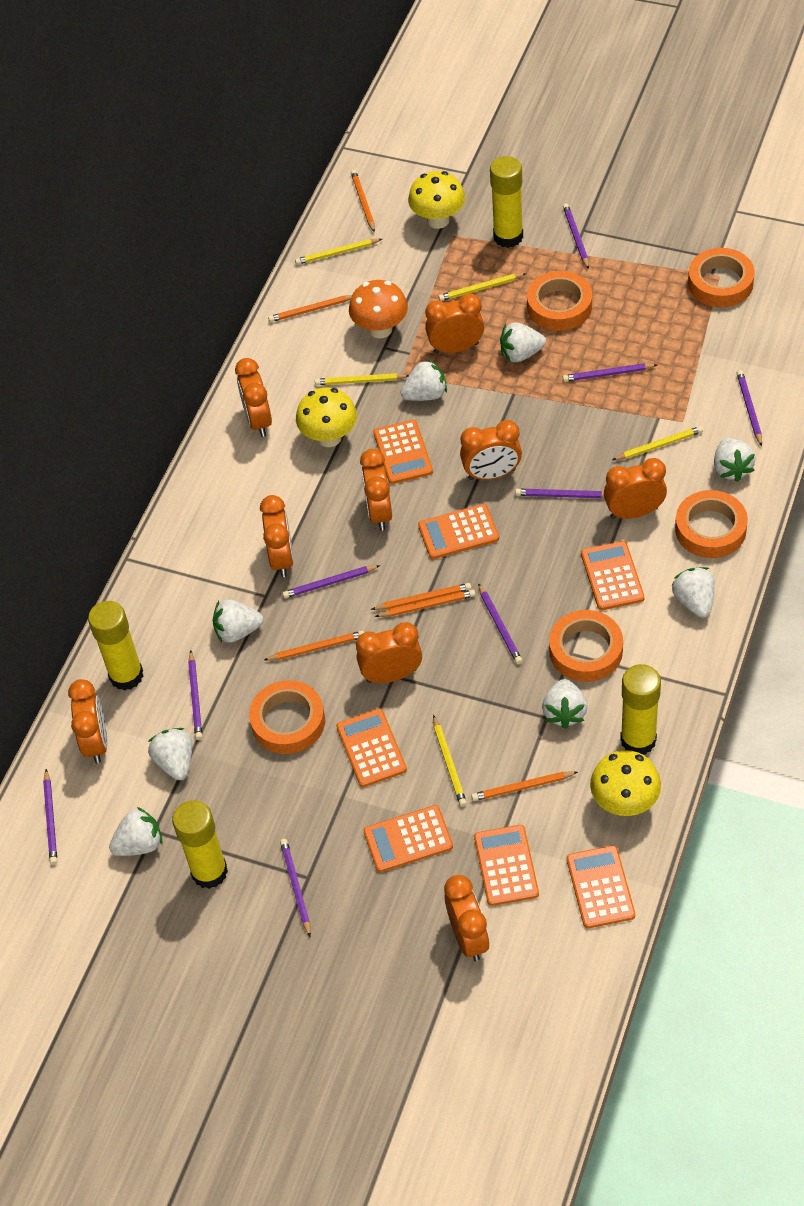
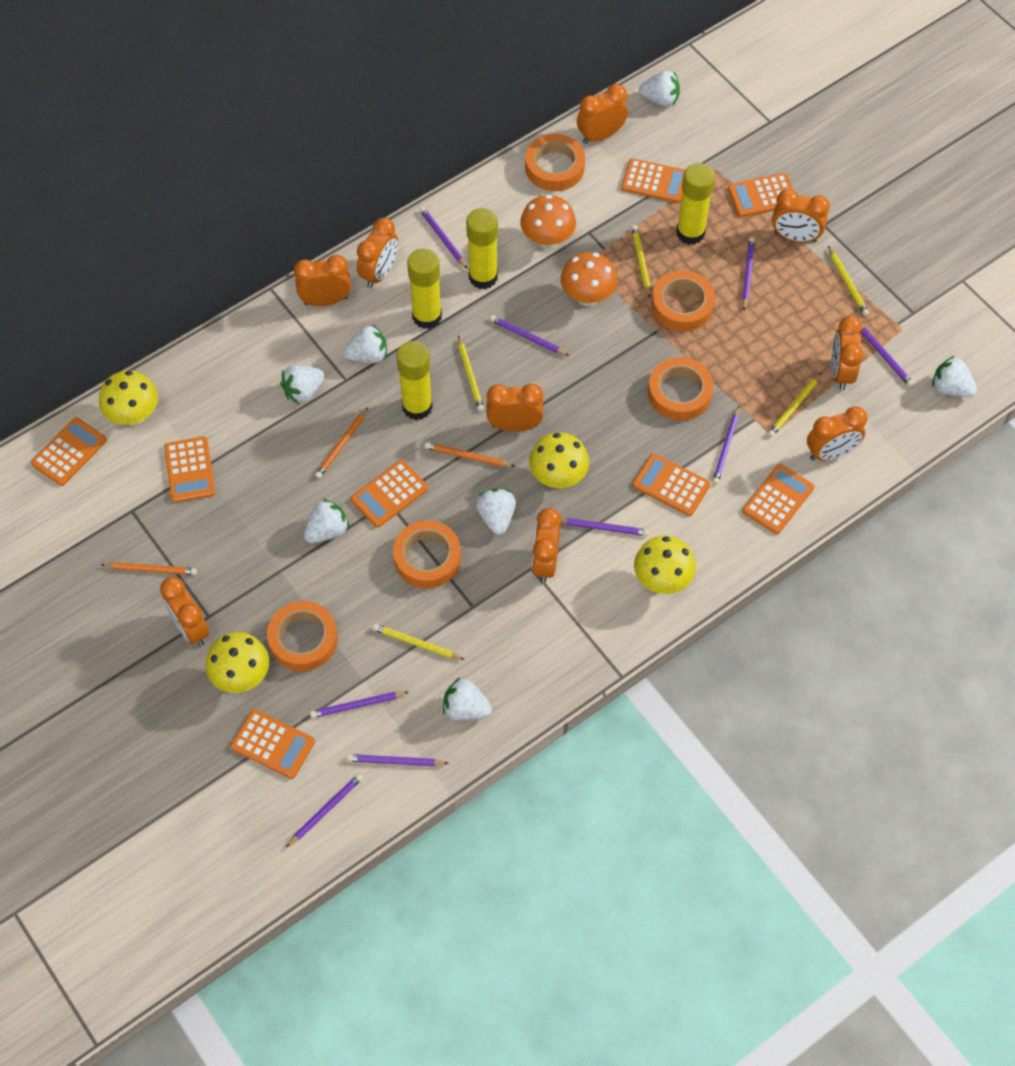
orange calculator: 7 -> 8
orange mushroom: 1 -> 2
orange pencil: 6 -> 3
white strawberry: 8 -> 7
yellow mushroom: 3 -> 4

